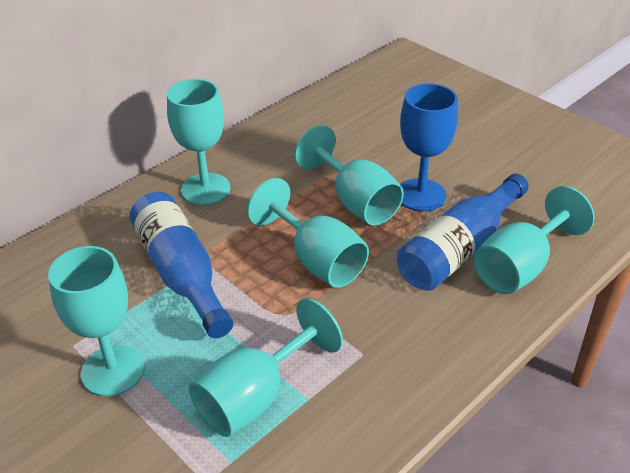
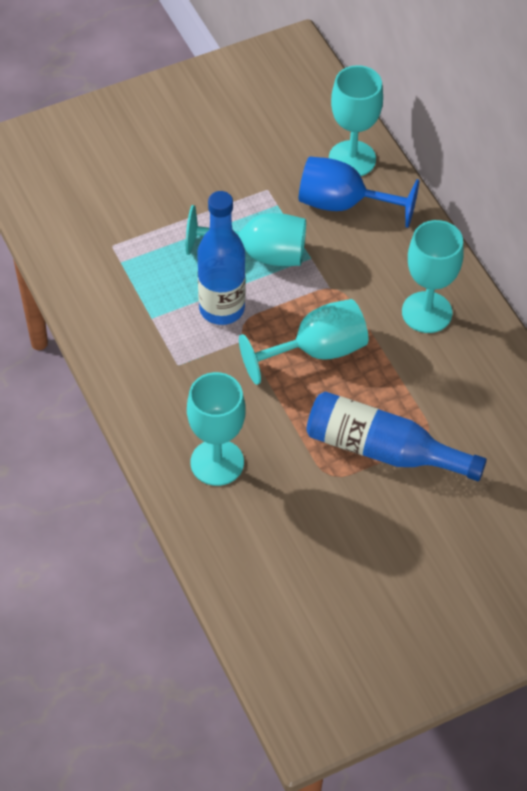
turquoise goblet: 6 -> 5

